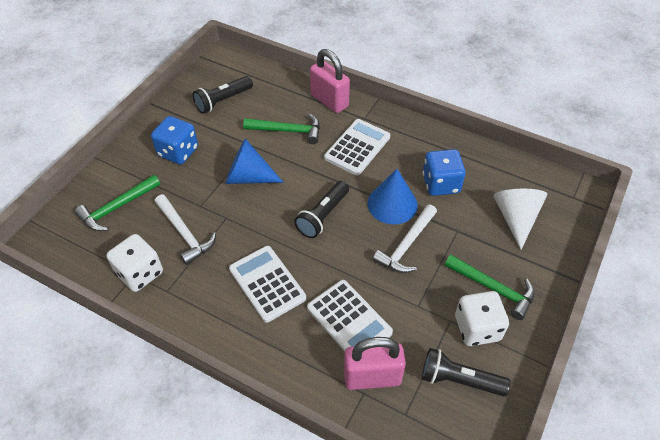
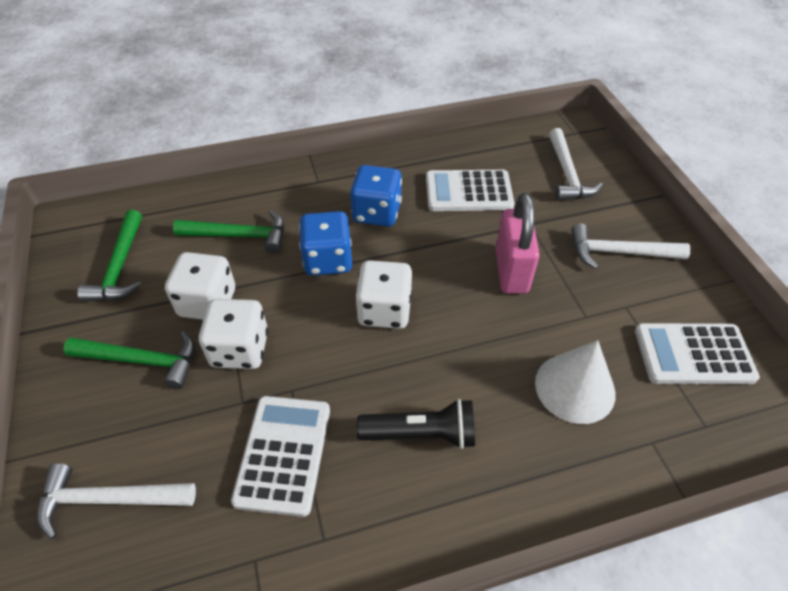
black flashlight: 3 -> 1
blue cone: 2 -> 0
pink padlock: 2 -> 1
white dice: 2 -> 3
white hammer: 2 -> 3

